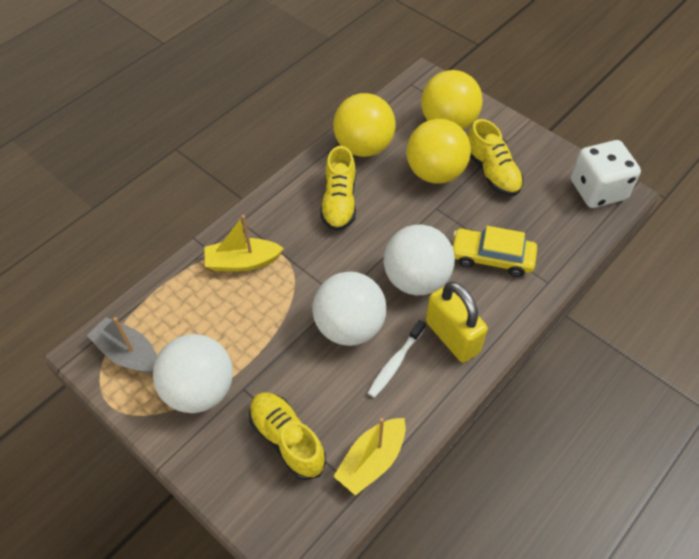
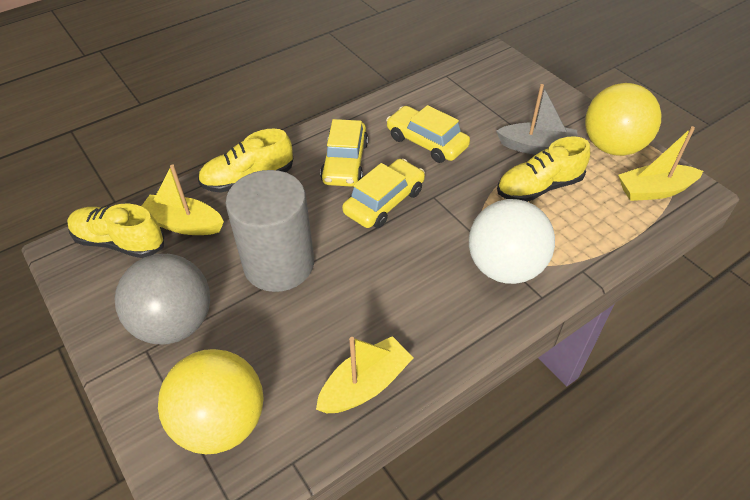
grey ball: 0 -> 1
grey cylinder: 0 -> 1
white ball: 3 -> 1
white dice: 1 -> 0
white toothbrush: 1 -> 0
yellow ball: 3 -> 2
yellow boat: 2 -> 3
yellow car: 1 -> 3
yellow padlock: 1 -> 0

